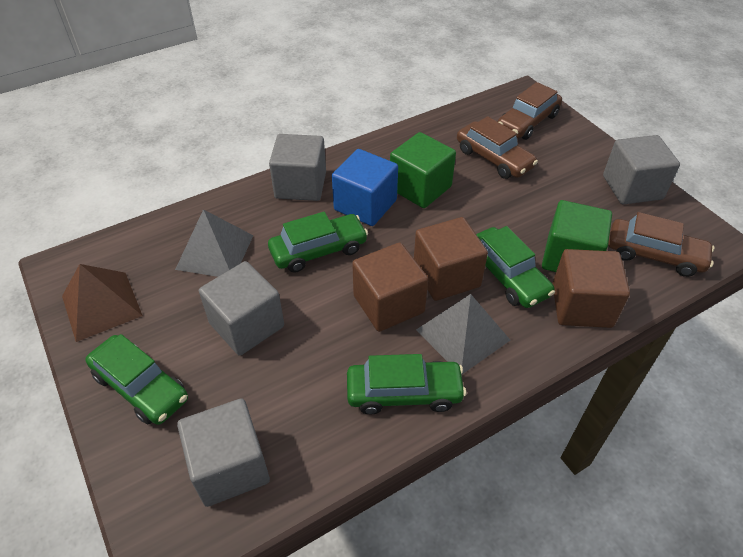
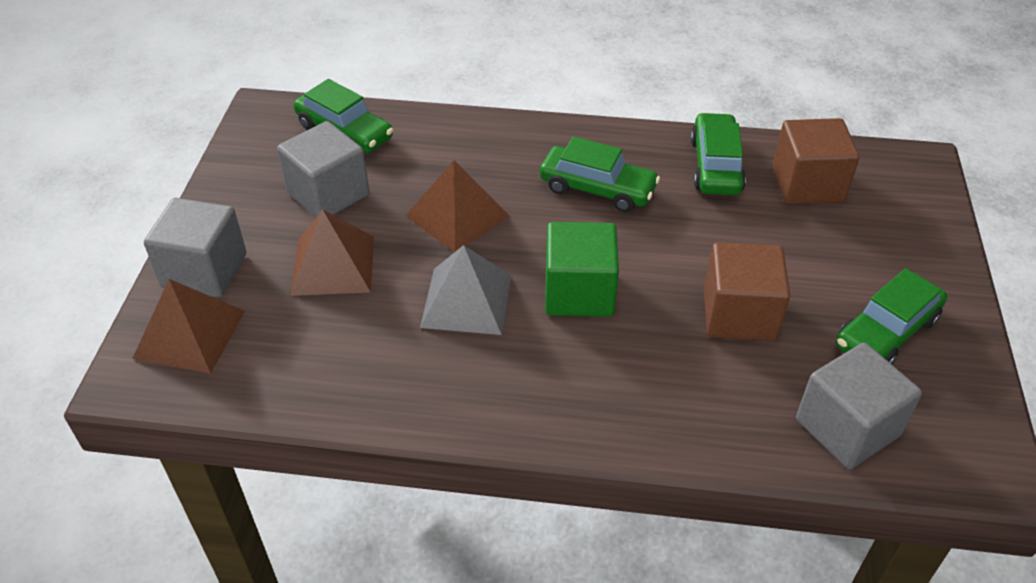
blue cube: 1 -> 0
brown car: 3 -> 0
brown cube: 3 -> 2
brown pyramid: 1 -> 3
green cube: 2 -> 1
grey cube: 4 -> 3
grey pyramid: 2 -> 1

